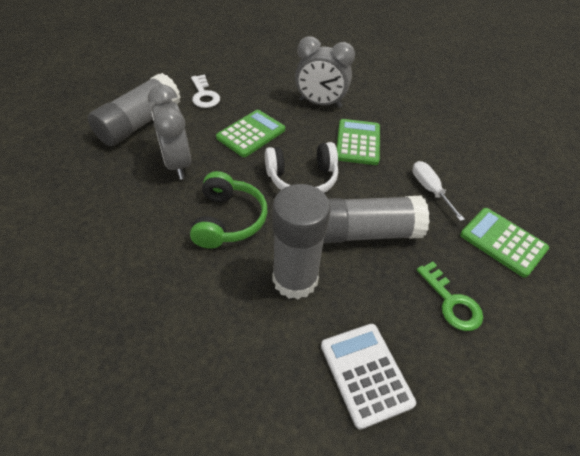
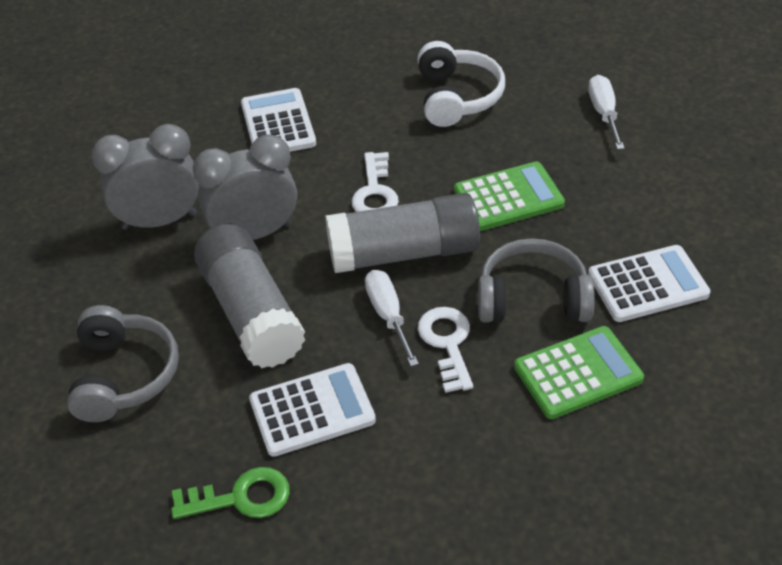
green calculator: 3 -> 2
green headphones: 1 -> 0
grey glue stick: 3 -> 2
grey headphones: 0 -> 2
white calculator: 1 -> 3
white key: 1 -> 2
white screwdriver: 1 -> 2

